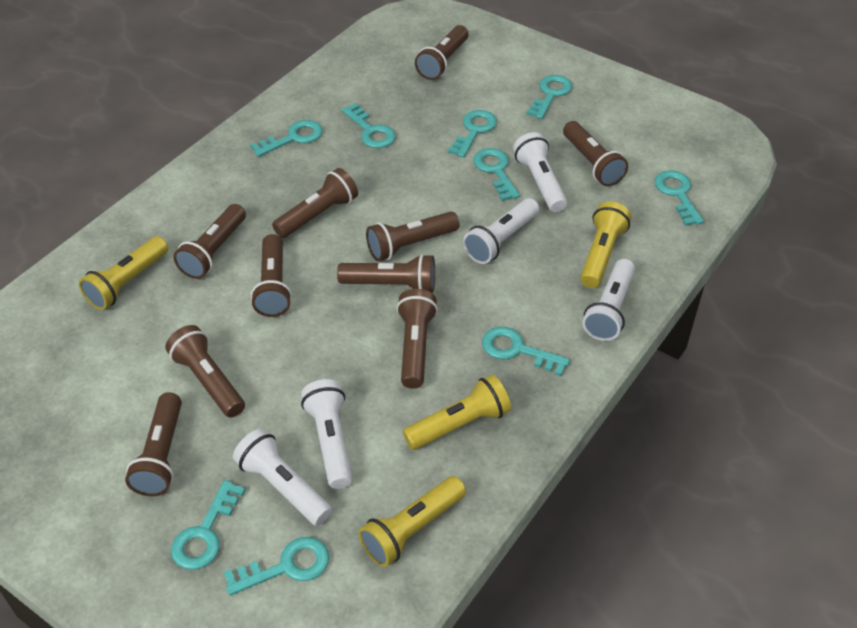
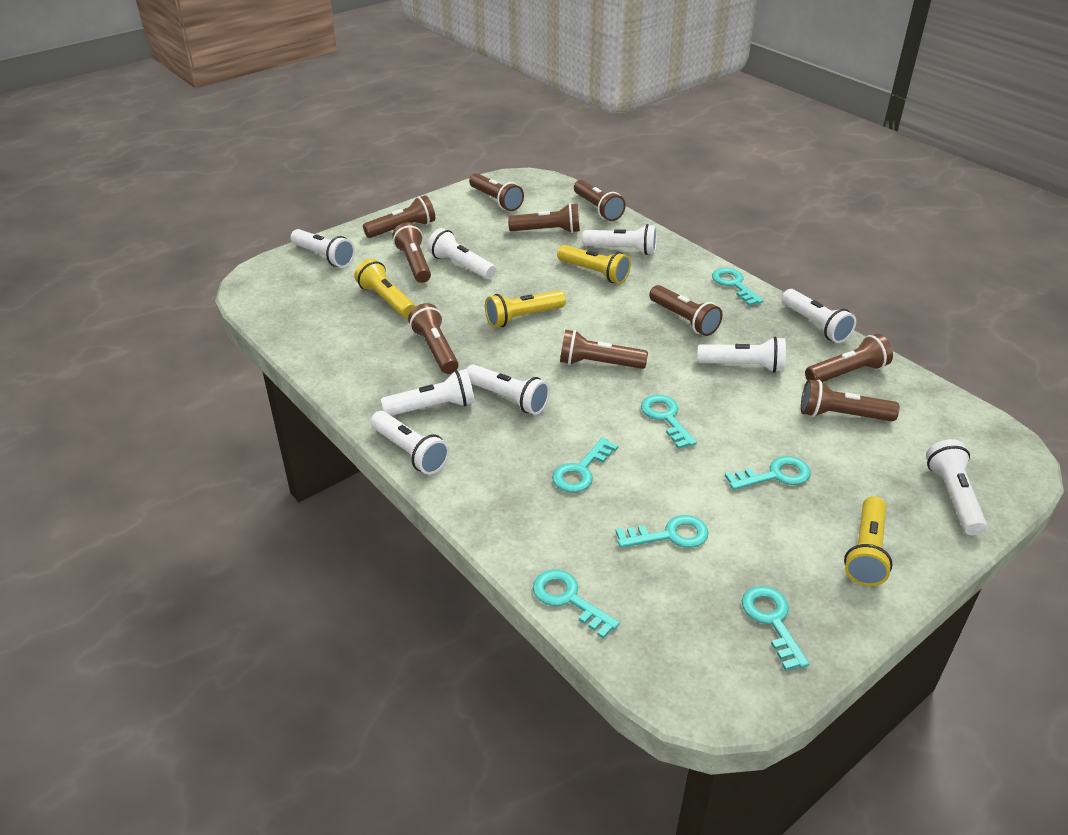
turquoise key: 9 -> 7
white flashlight: 5 -> 9

